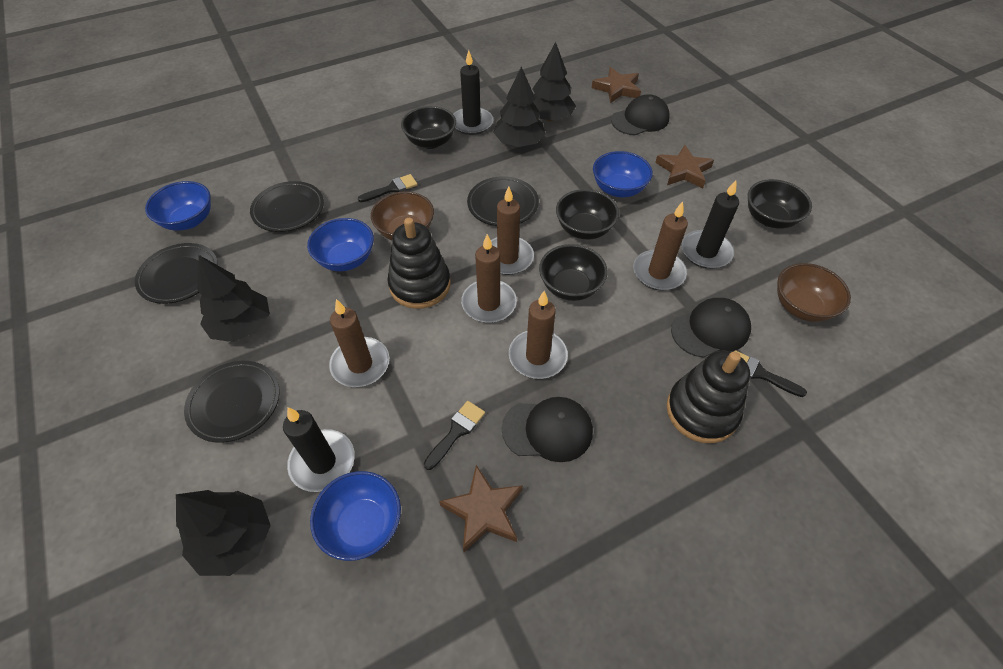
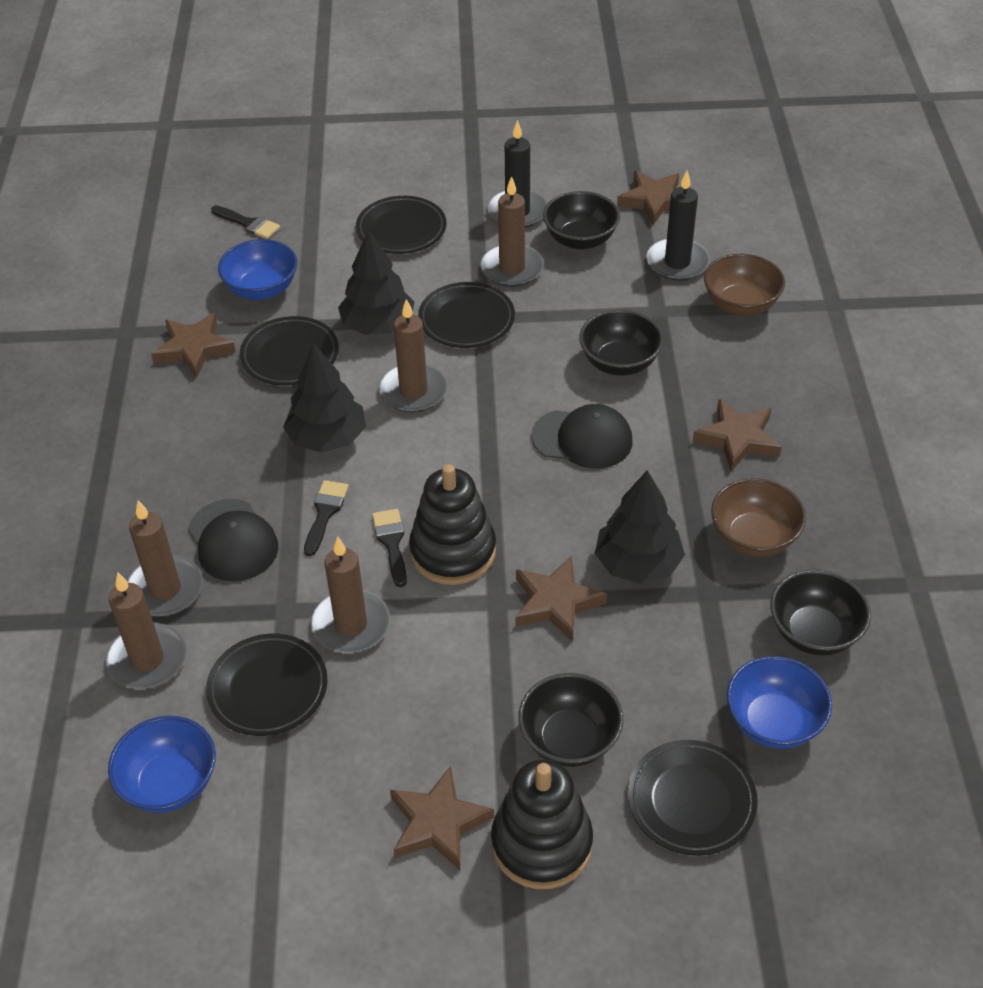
black candle: 3 -> 2
black cap: 3 -> 2
black plate: 4 -> 5
black tree: 4 -> 3
blue bowl: 4 -> 3
brown star: 3 -> 5

